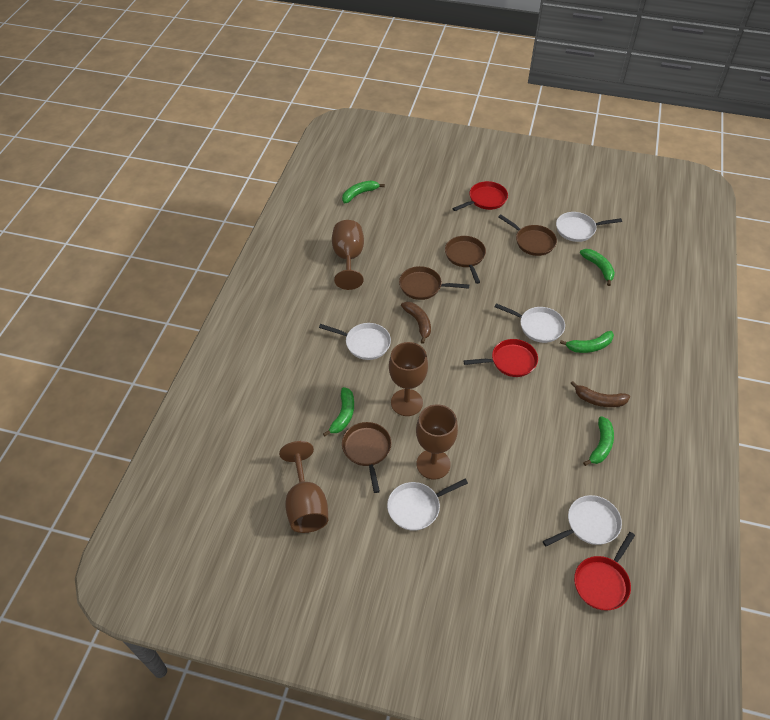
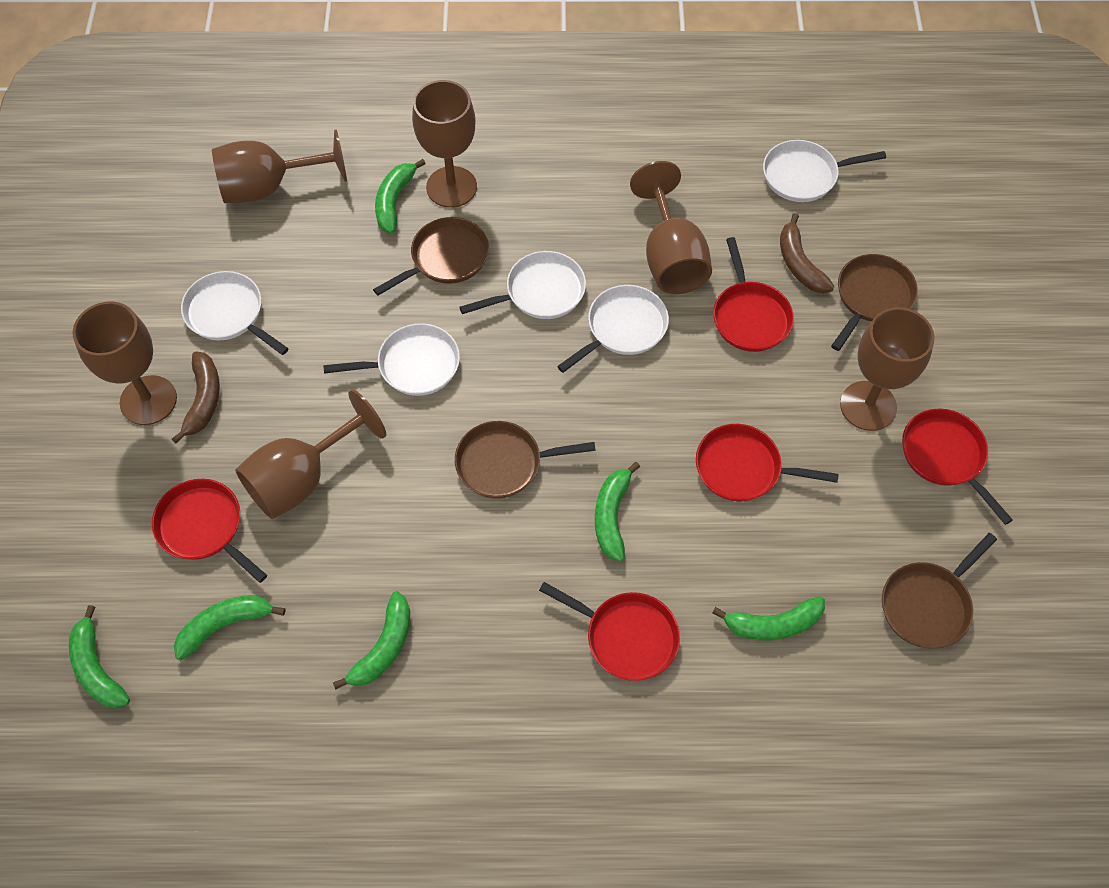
brown goblet: 4 -> 6
green banana: 5 -> 6
red pan: 3 -> 5

